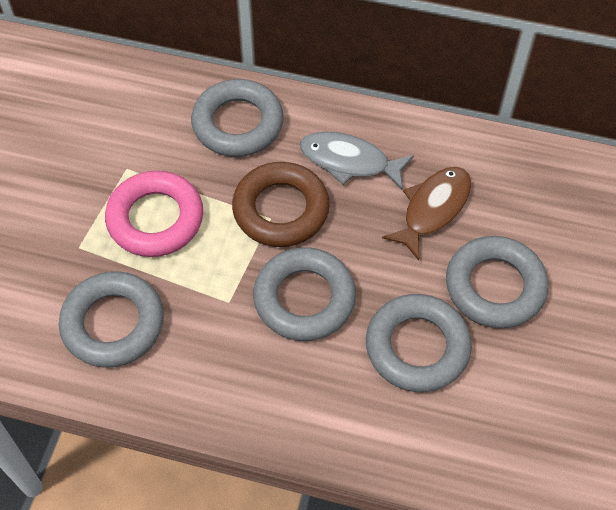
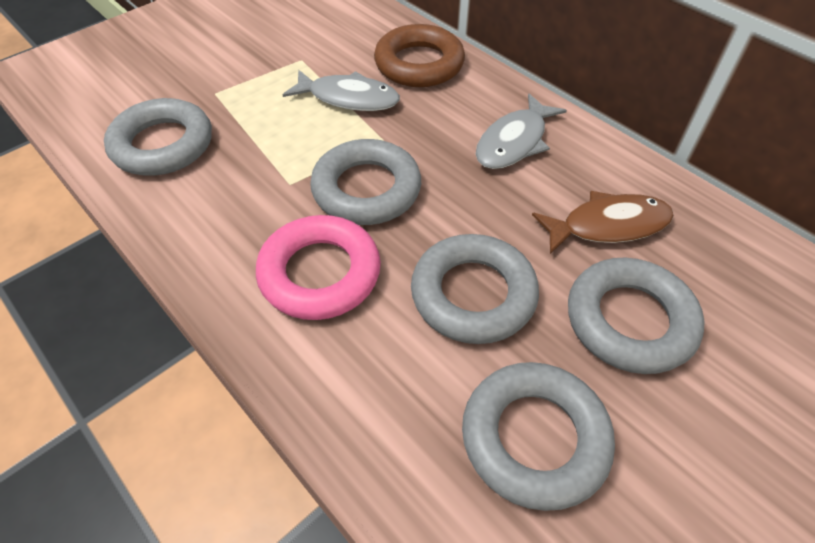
grey fish: 1 -> 2

